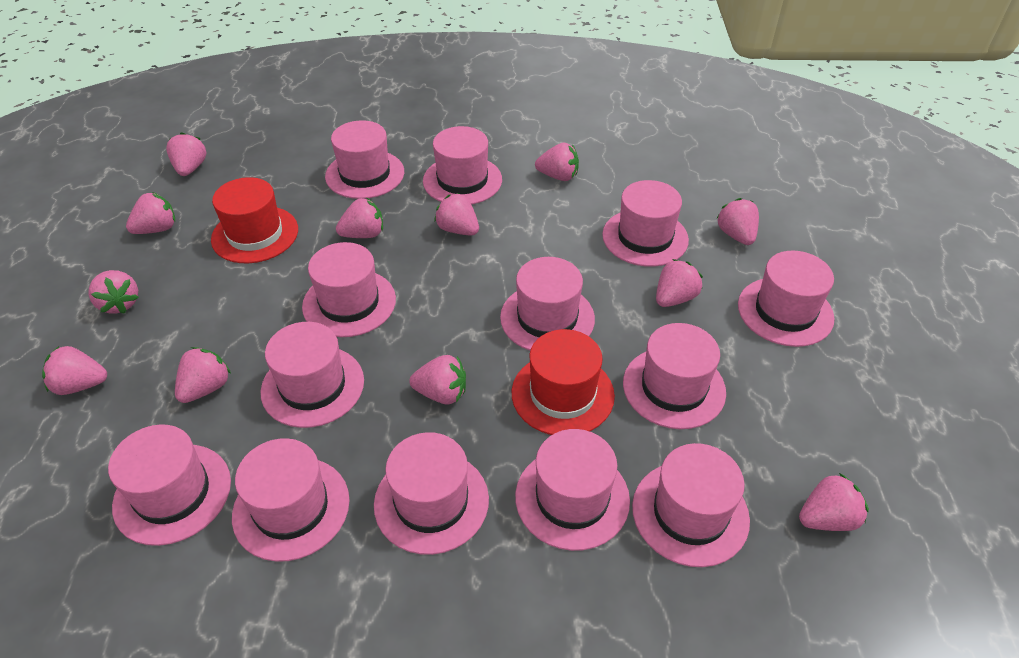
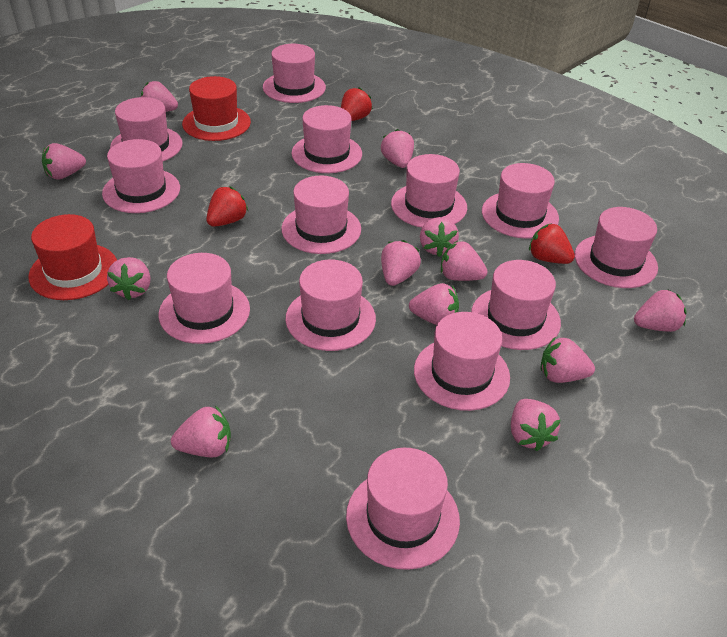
red strawberry: 0 -> 3

